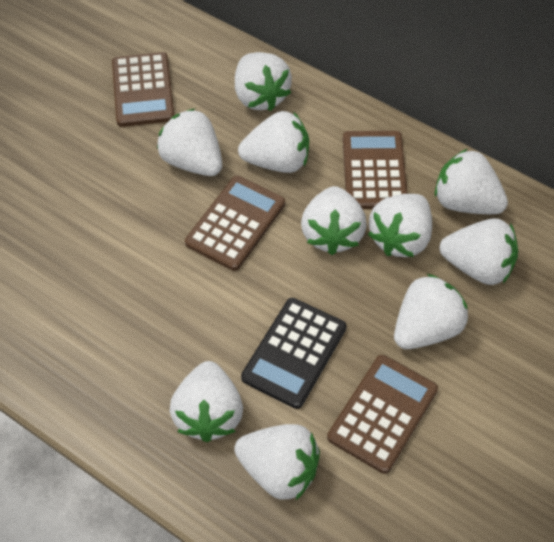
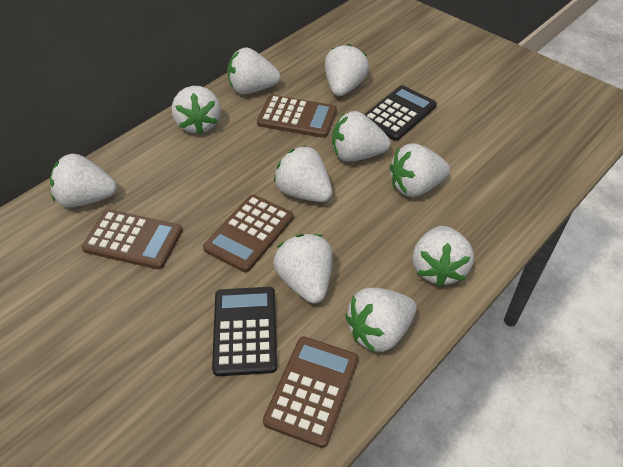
black calculator: 1 -> 2

